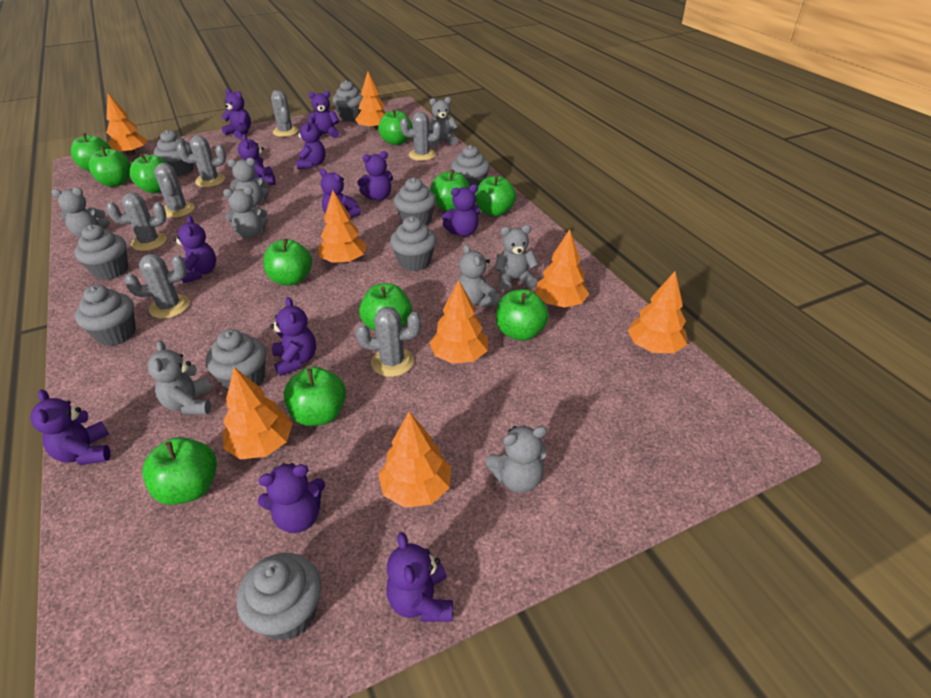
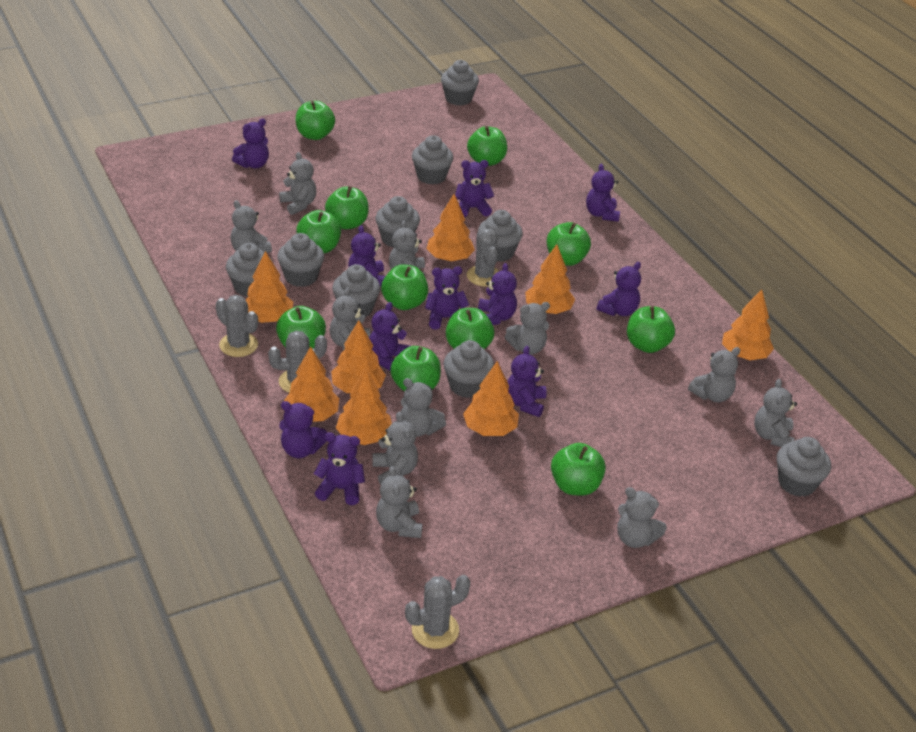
grey cactus: 7 -> 4
grey teddy bear: 8 -> 11
purple teddy bear: 12 -> 11

